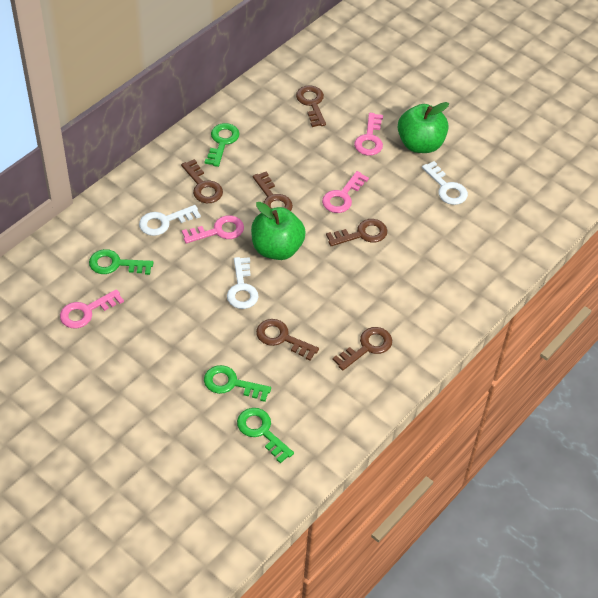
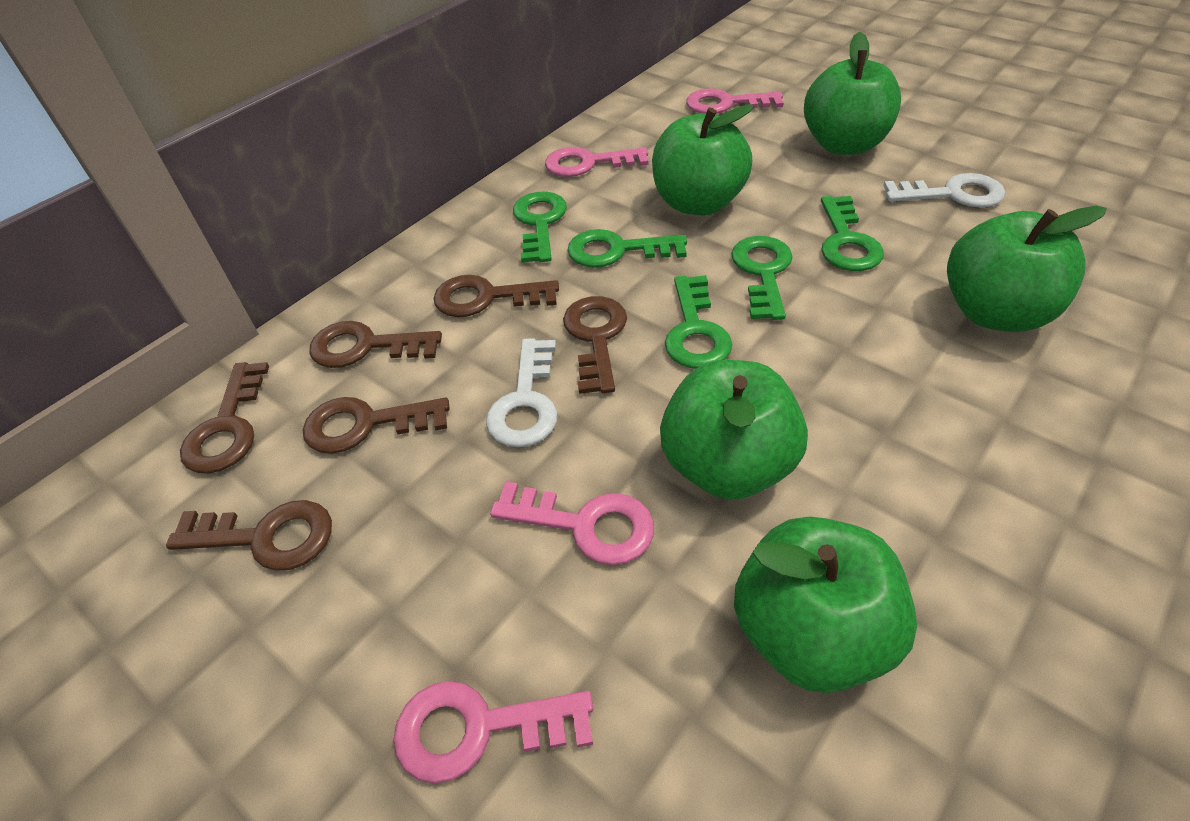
green apple: 2 -> 5
green key: 4 -> 5
white key: 3 -> 2

